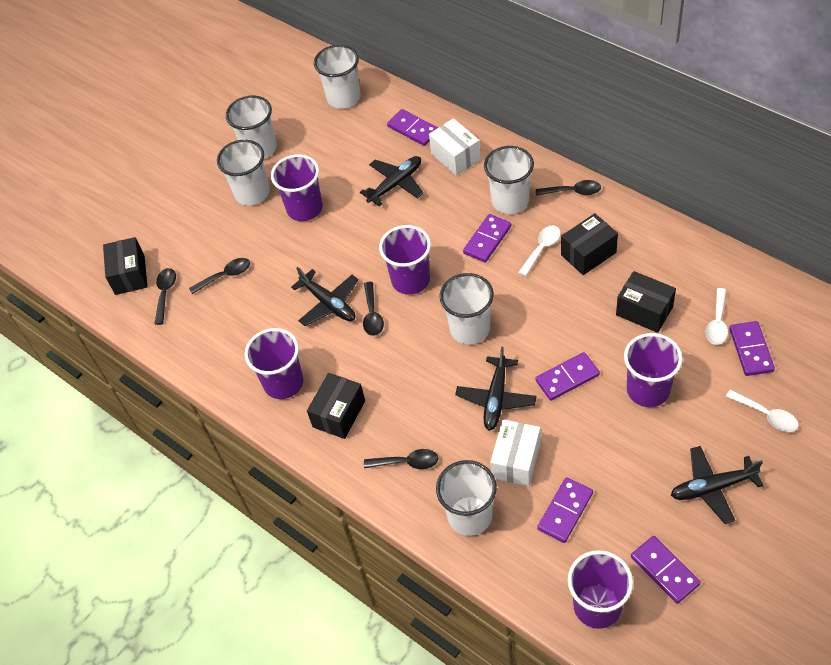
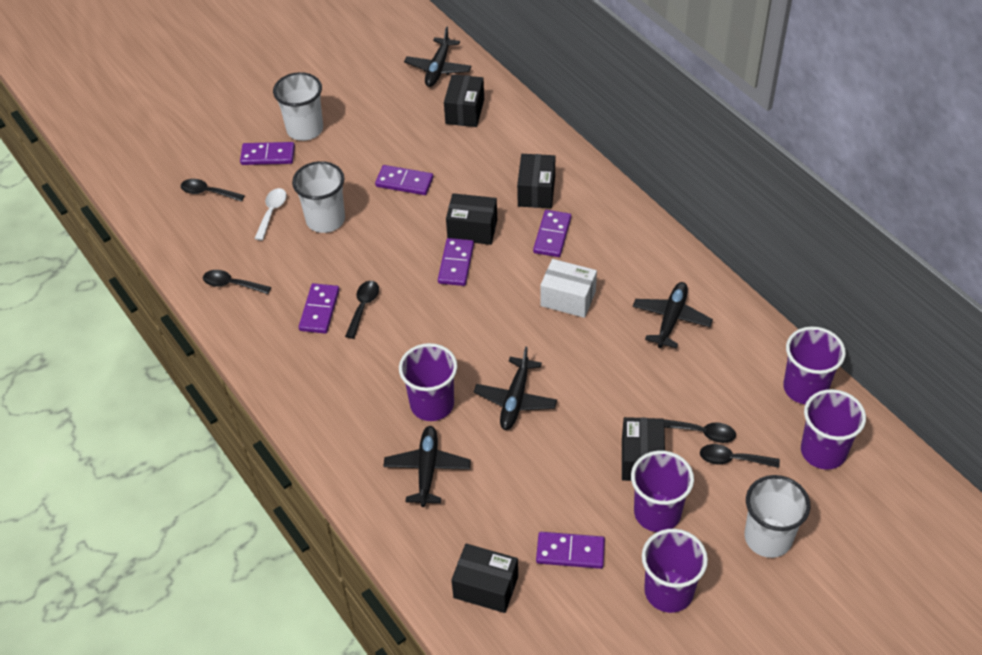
black box: 4 -> 5
white box: 2 -> 1
white cup: 6 -> 3
white spoon: 3 -> 1

